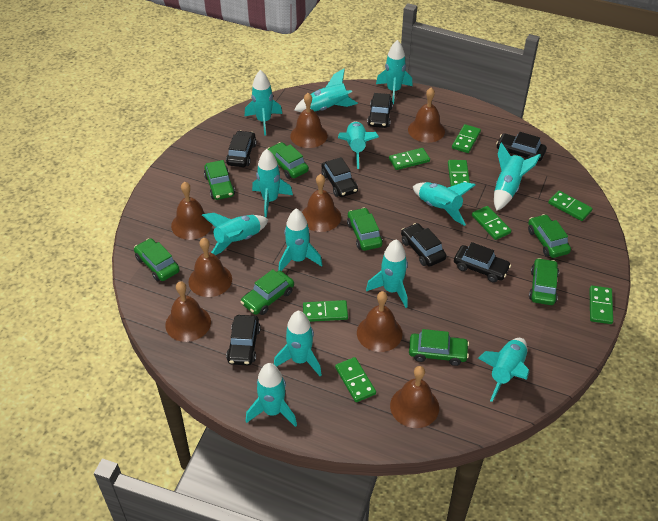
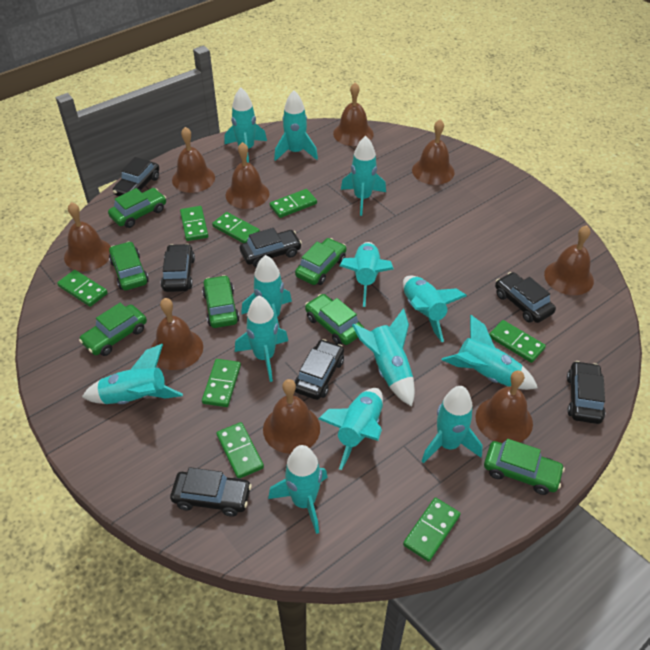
brown bell: 8 -> 9
green car: 8 -> 7

